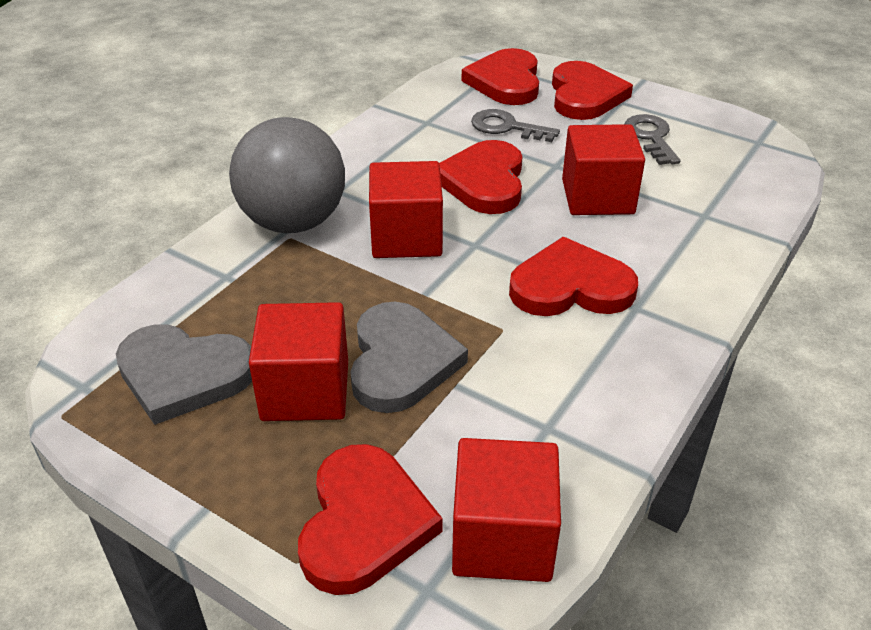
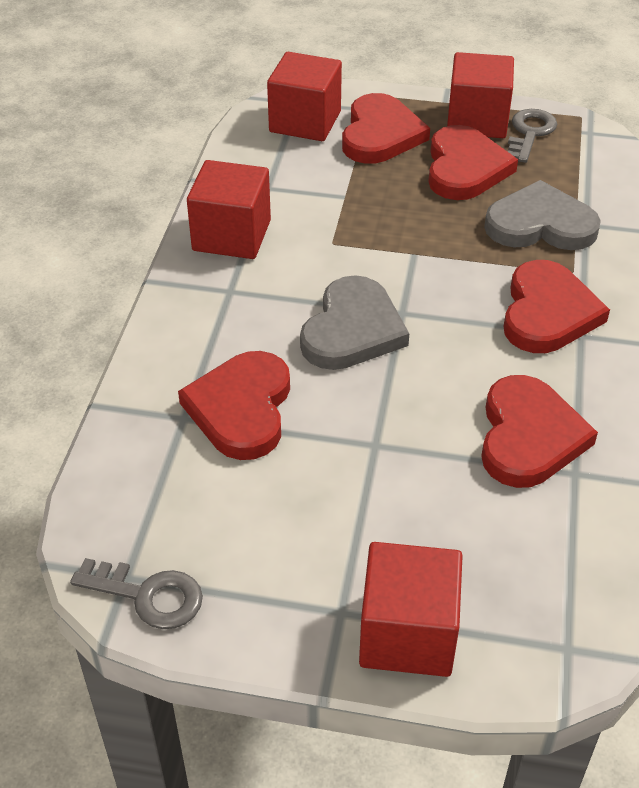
grey ball: 1 -> 0

